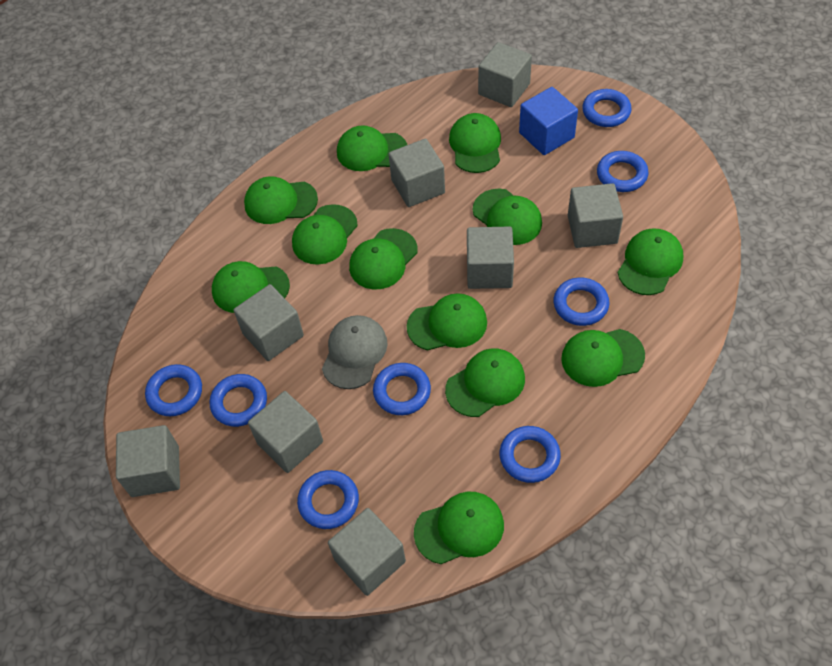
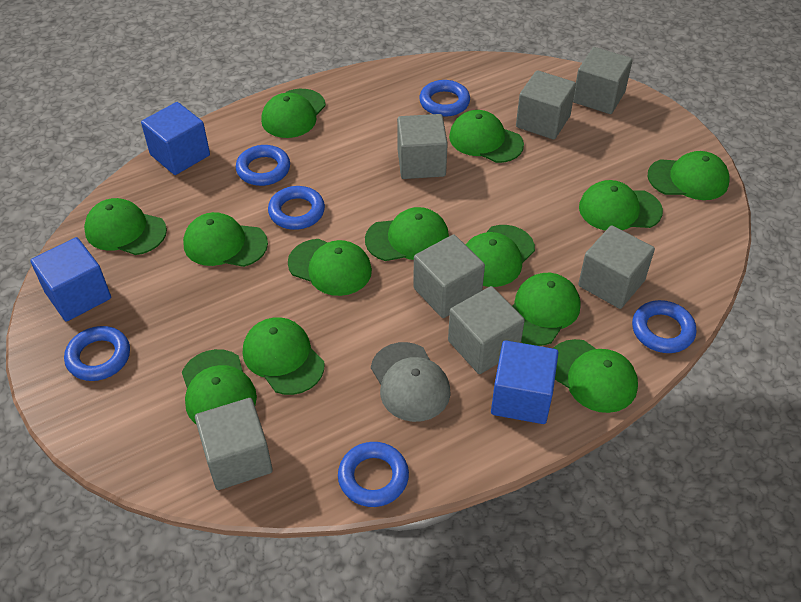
blue cube: 1 -> 3
blue ring: 8 -> 6
green cap: 12 -> 13
grey cube: 8 -> 7

